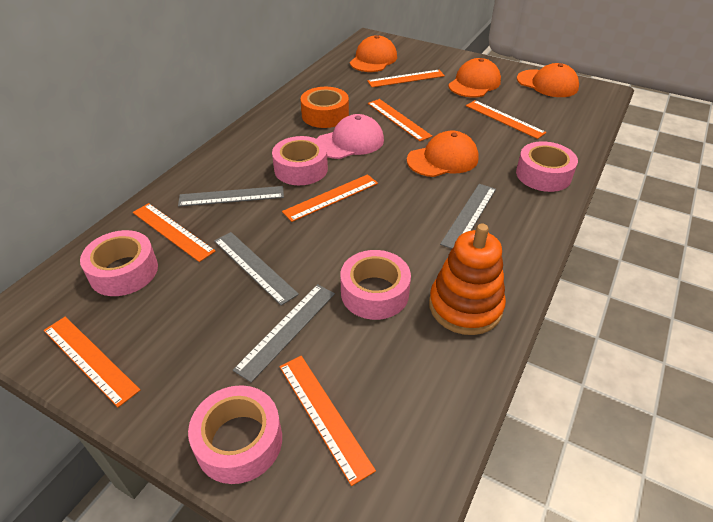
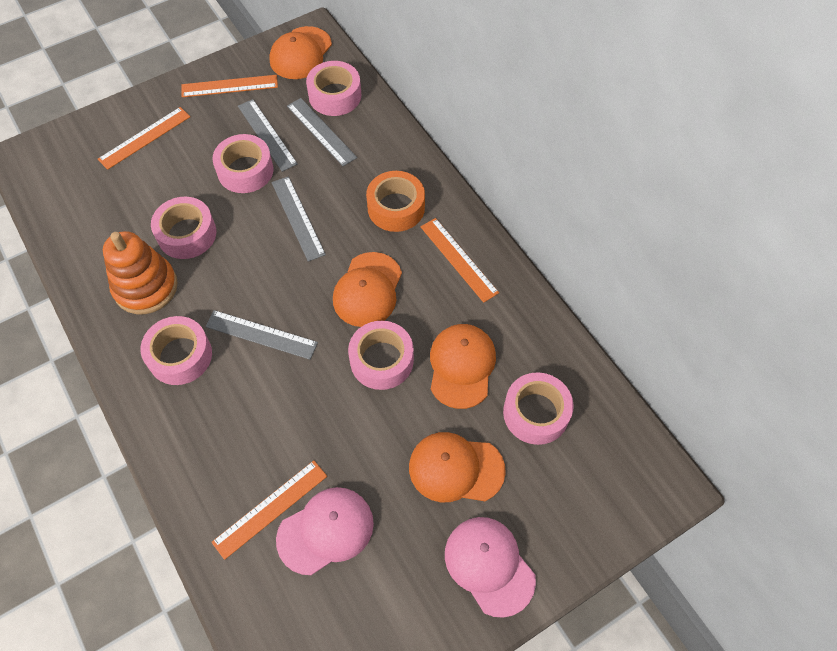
orange ruler: 7 -> 4
pink cap: 1 -> 2
pink tape: 5 -> 6

